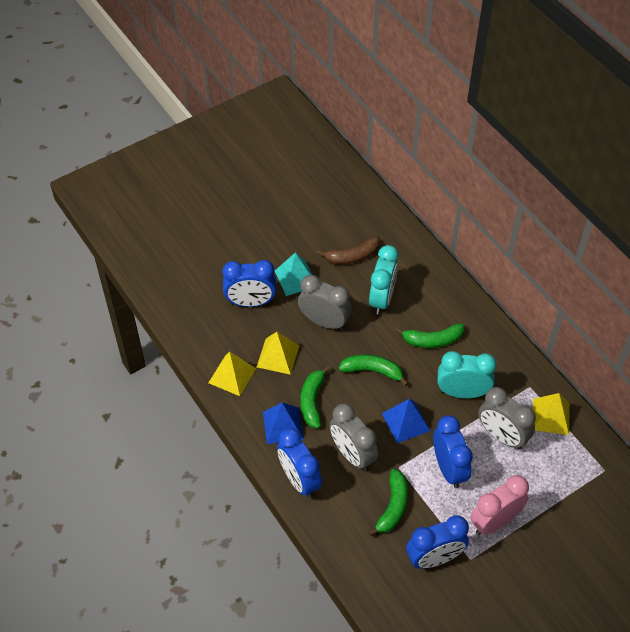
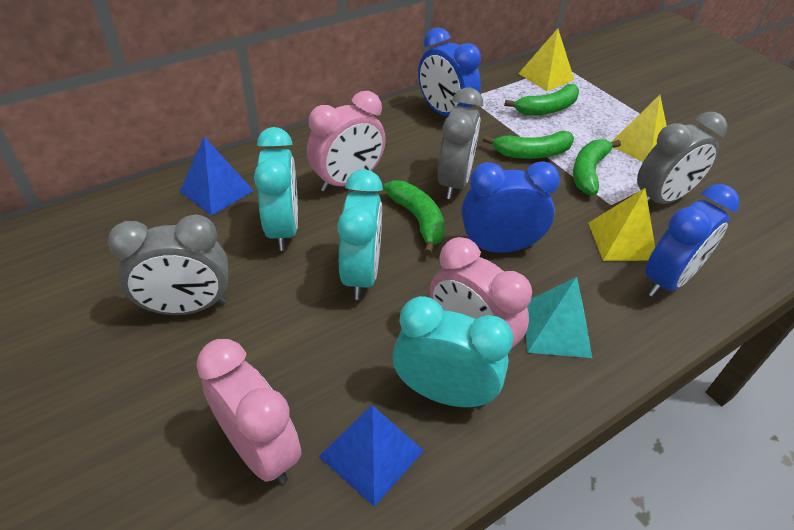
blue clock: 4 -> 3
brown banana: 1 -> 0
pink clock: 1 -> 3
turquoise clock: 2 -> 3

